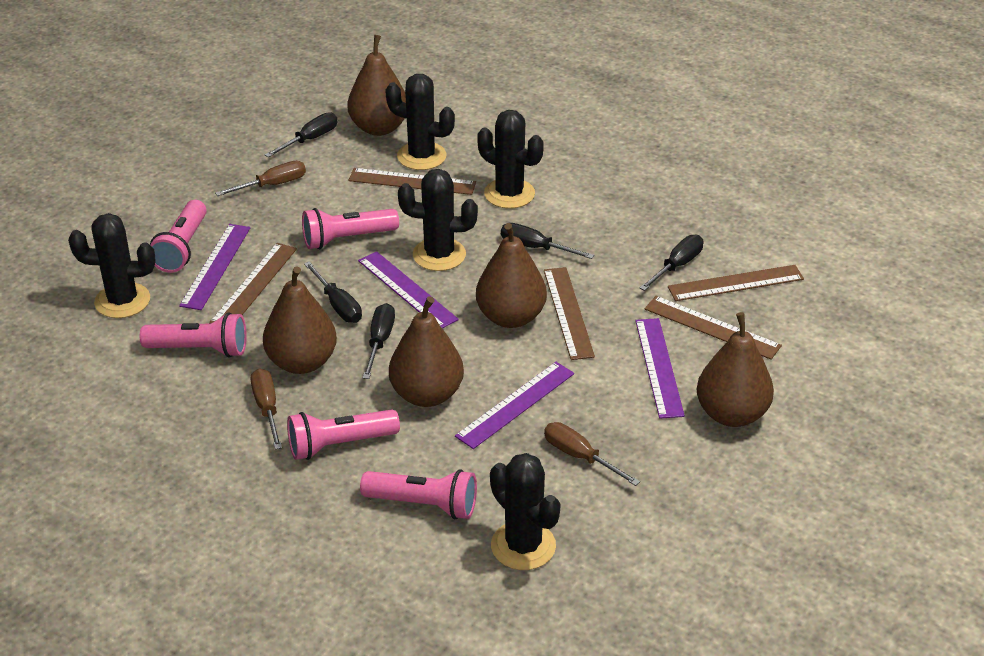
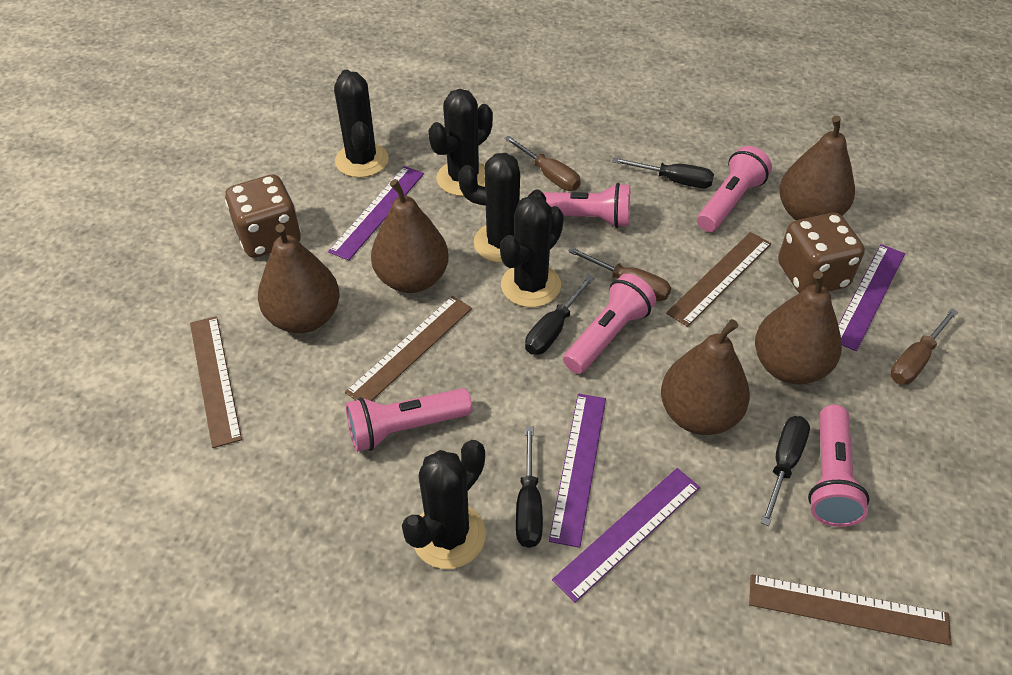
black screwdriver: 5 -> 4
brown dice: 0 -> 2
brown ruler: 5 -> 4

